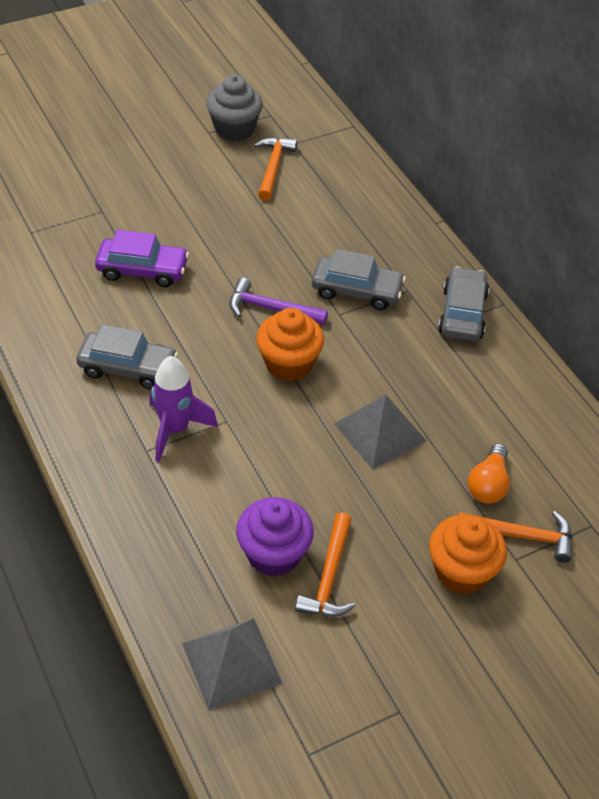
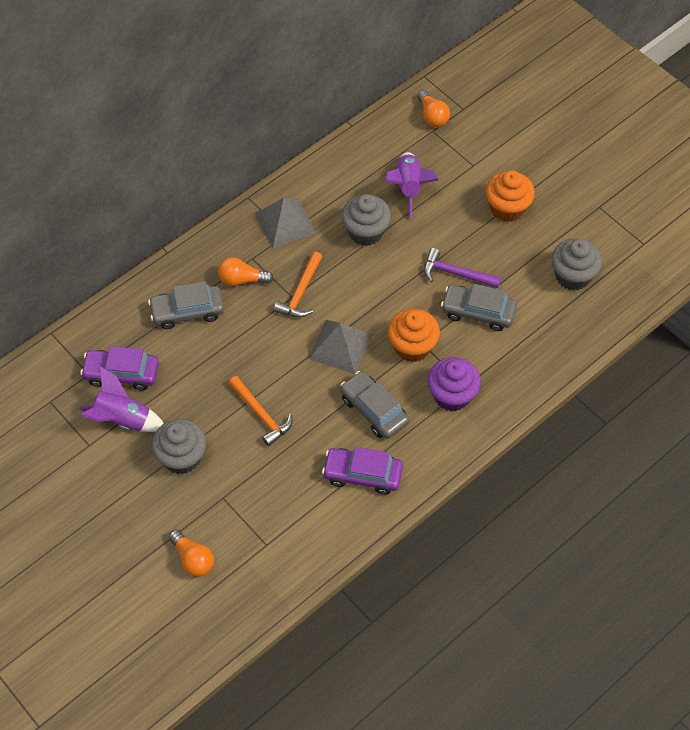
grey cupcake: 1 -> 3
orange hammer: 3 -> 2
orange light bulb: 1 -> 3
purple car: 1 -> 2
purple rocket: 1 -> 2

